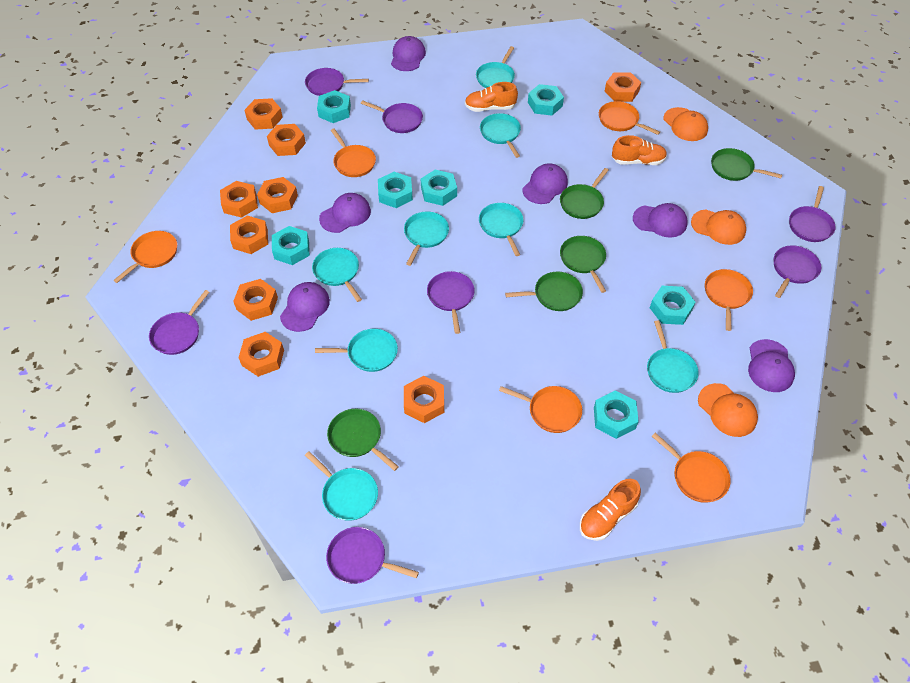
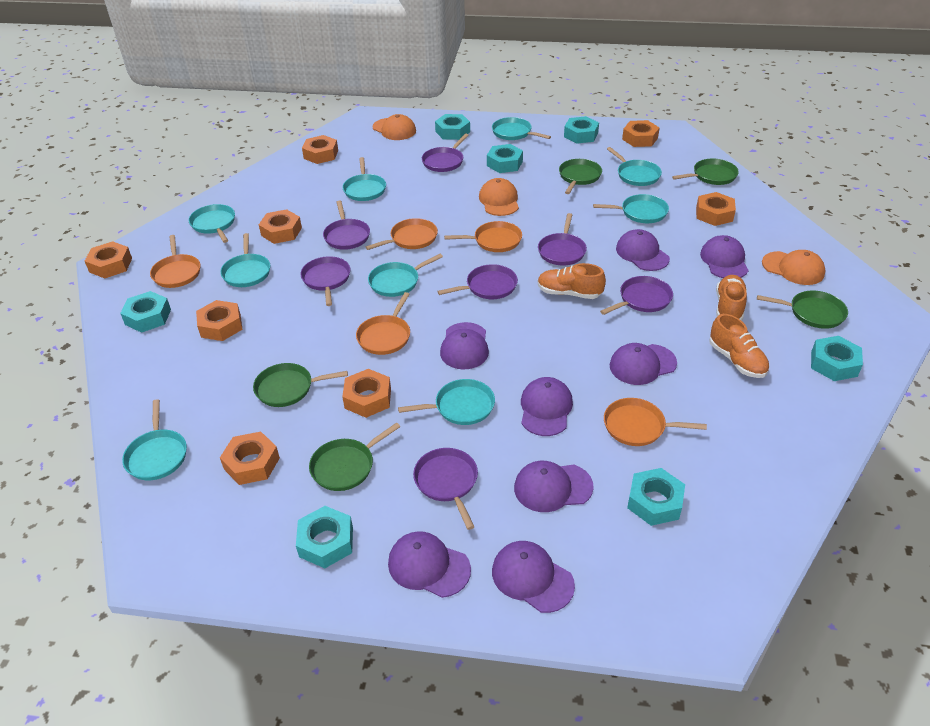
orange nut: 9 -> 8
orange pan: 6 -> 5
purple cap: 6 -> 8
turquoise pan: 8 -> 9

